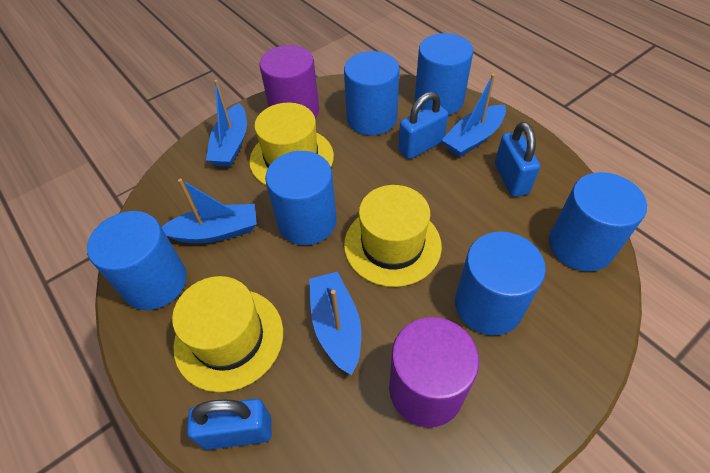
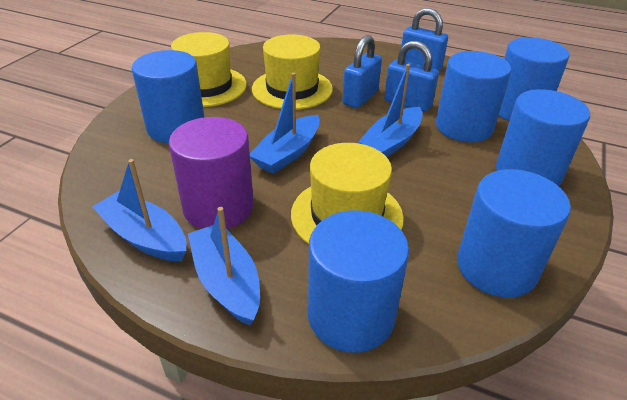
purple cylinder: 2 -> 1

